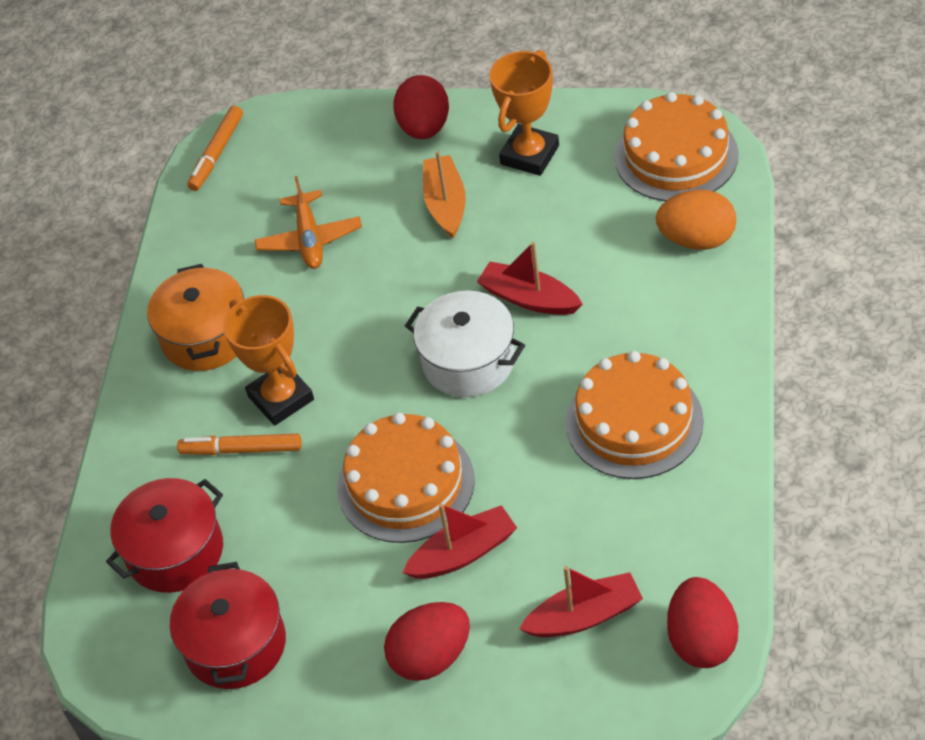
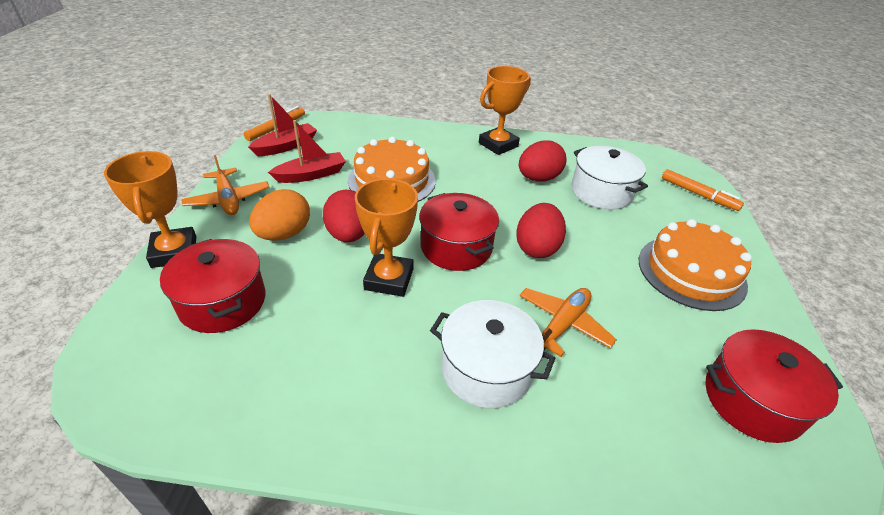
orange boat: 1 -> 0
orange cake: 3 -> 2
orange plane: 1 -> 2
orange pot: 1 -> 0
orange trophy: 2 -> 3
red boat: 3 -> 2
red pot: 2 -> 3
white pot: 1 -> 2

